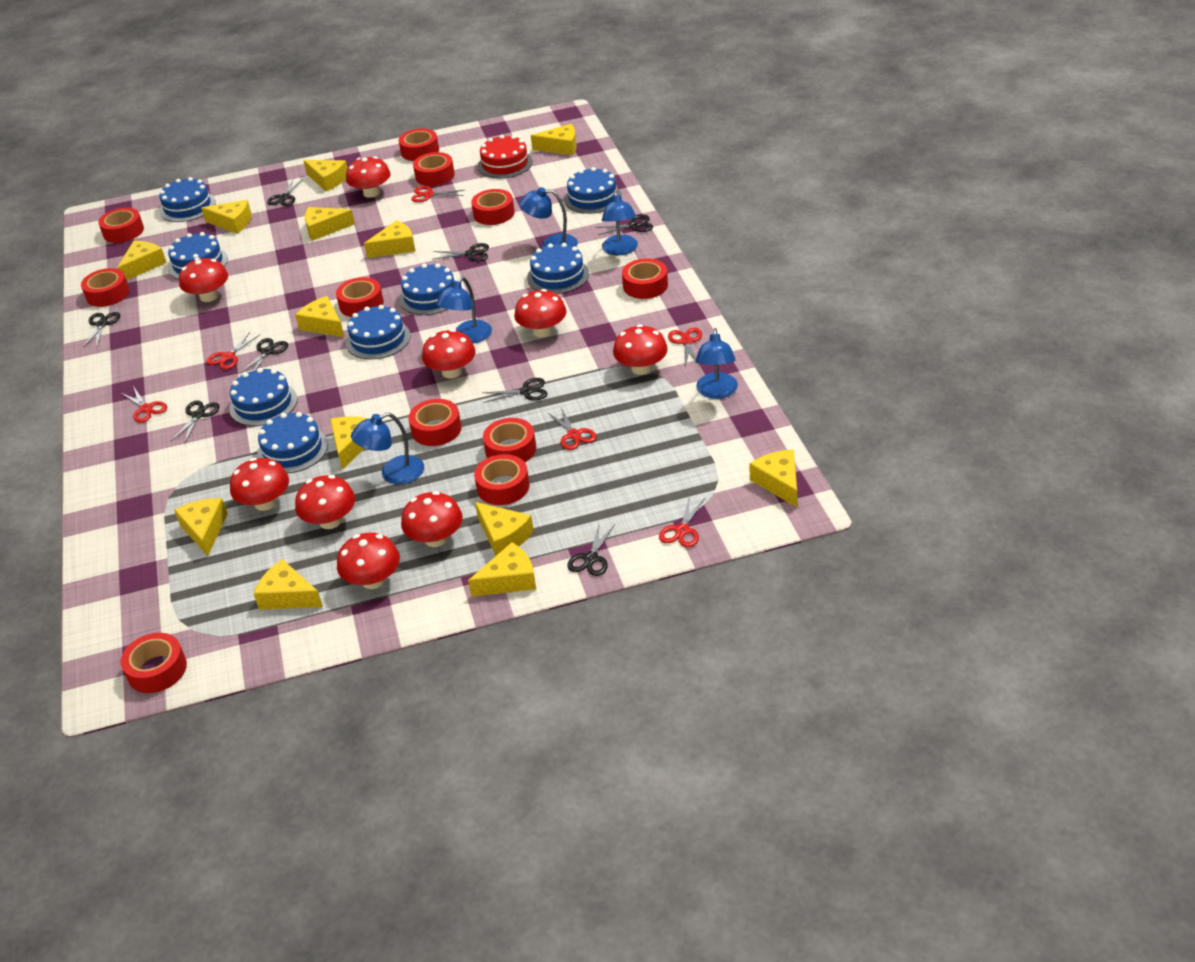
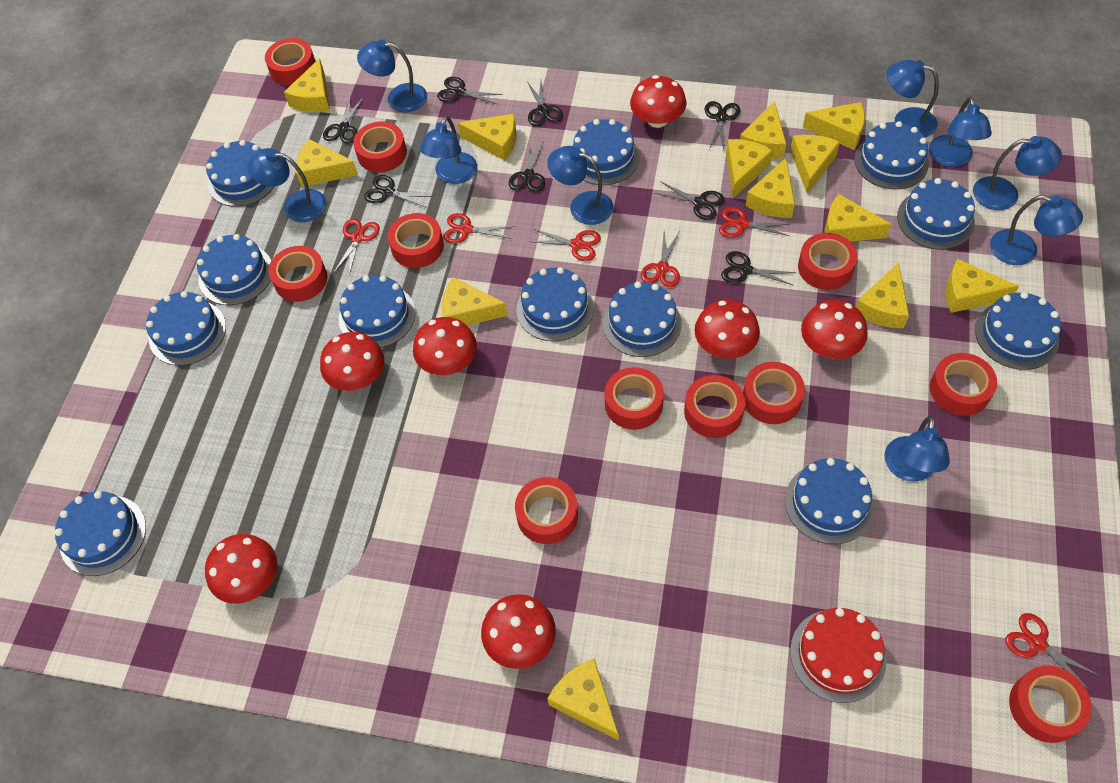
blue cake: 8 -> 12
blue lamp: 5 -> 9
red mushroom: 9 -> 7

